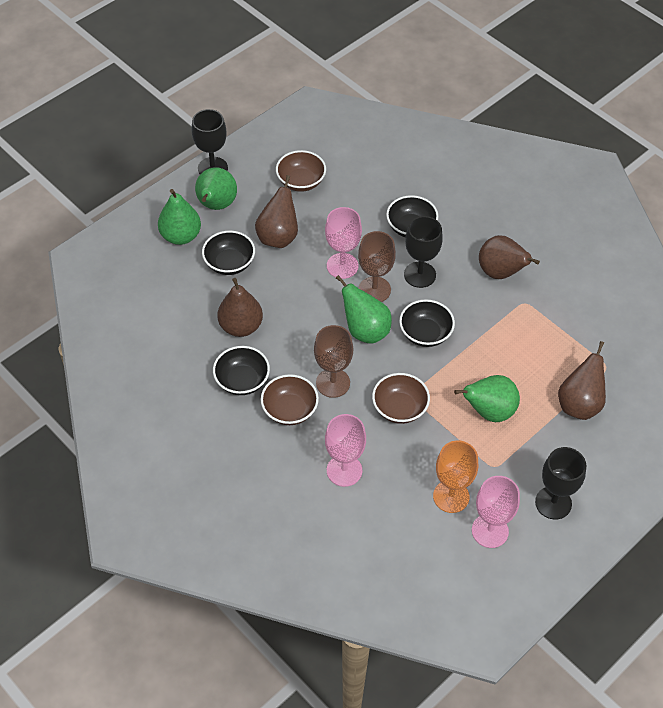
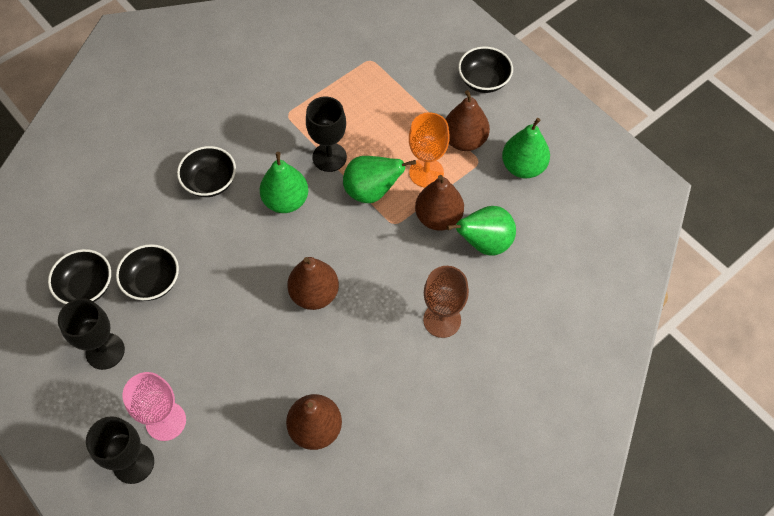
brown bowl: 3 -> 0
brown goblet: 2 -> 1
pink goblet: 3 -> 1

